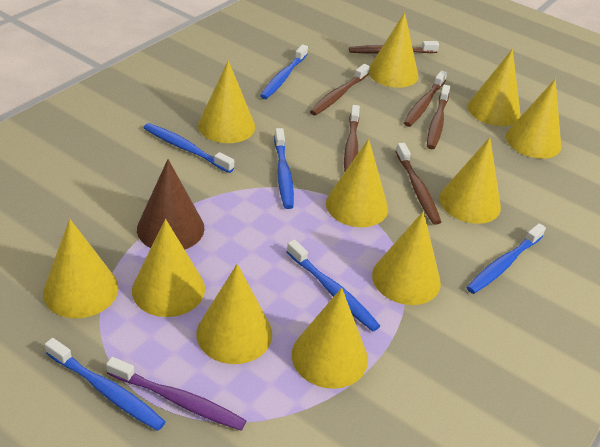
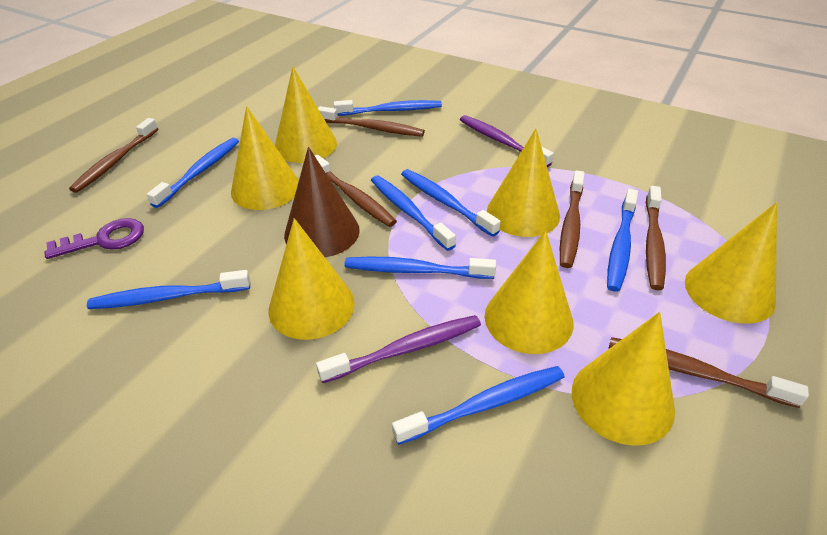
blue toothbrush: 6 -> 8
purple key: 0 -> 1
purple toothbrush: 1 -> 2
yellow cone: 11 -> 7

